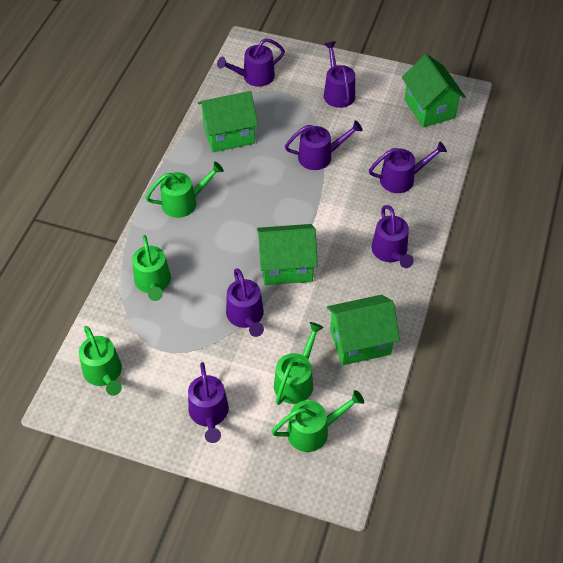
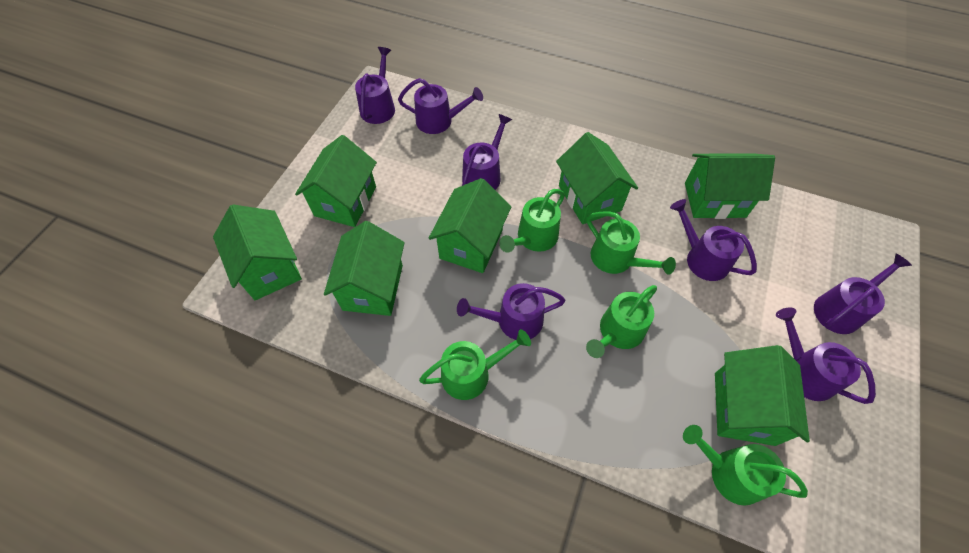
green house: 4 -> 7

